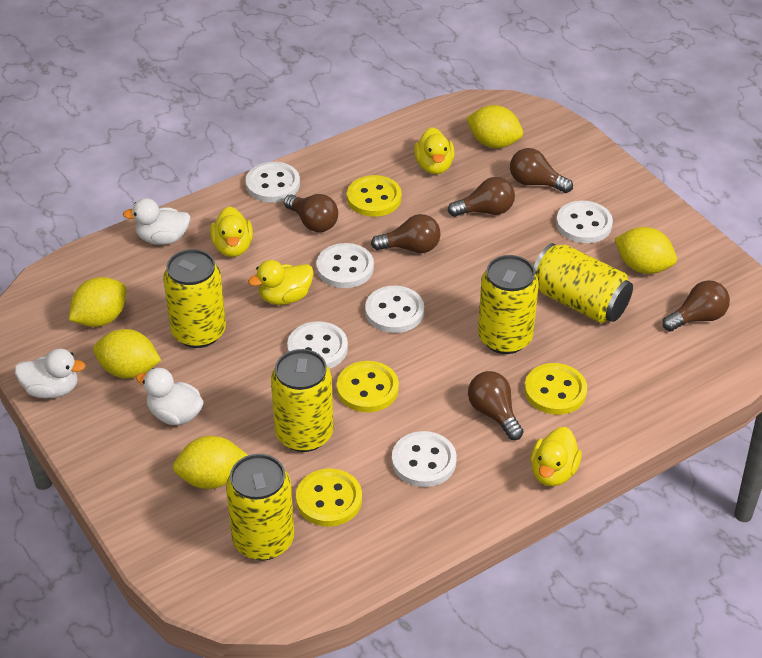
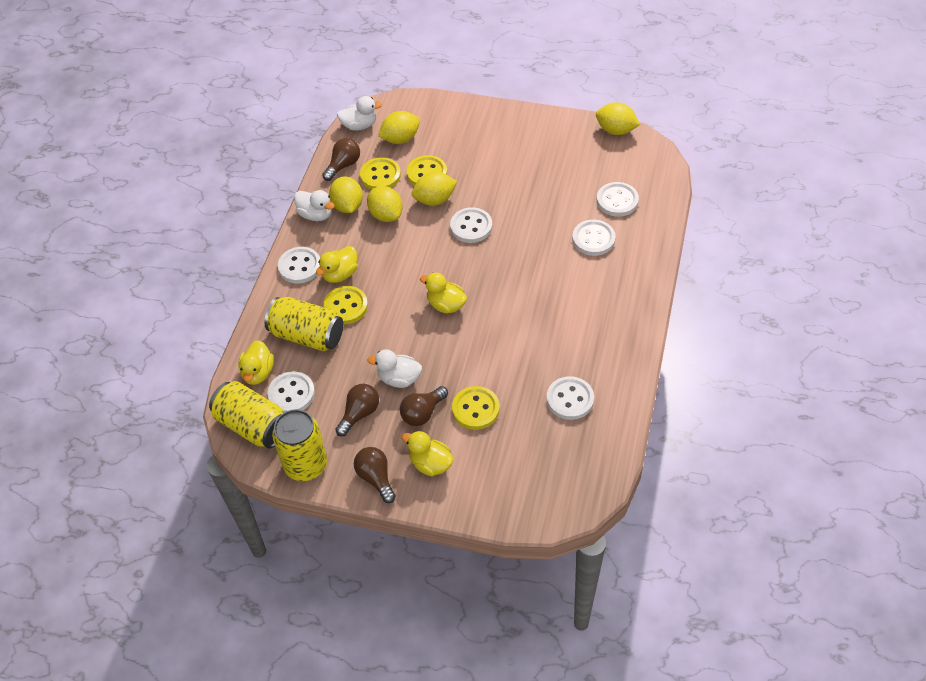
brown light bulb: 6 -> 4
yellow can: 5 -> 3

